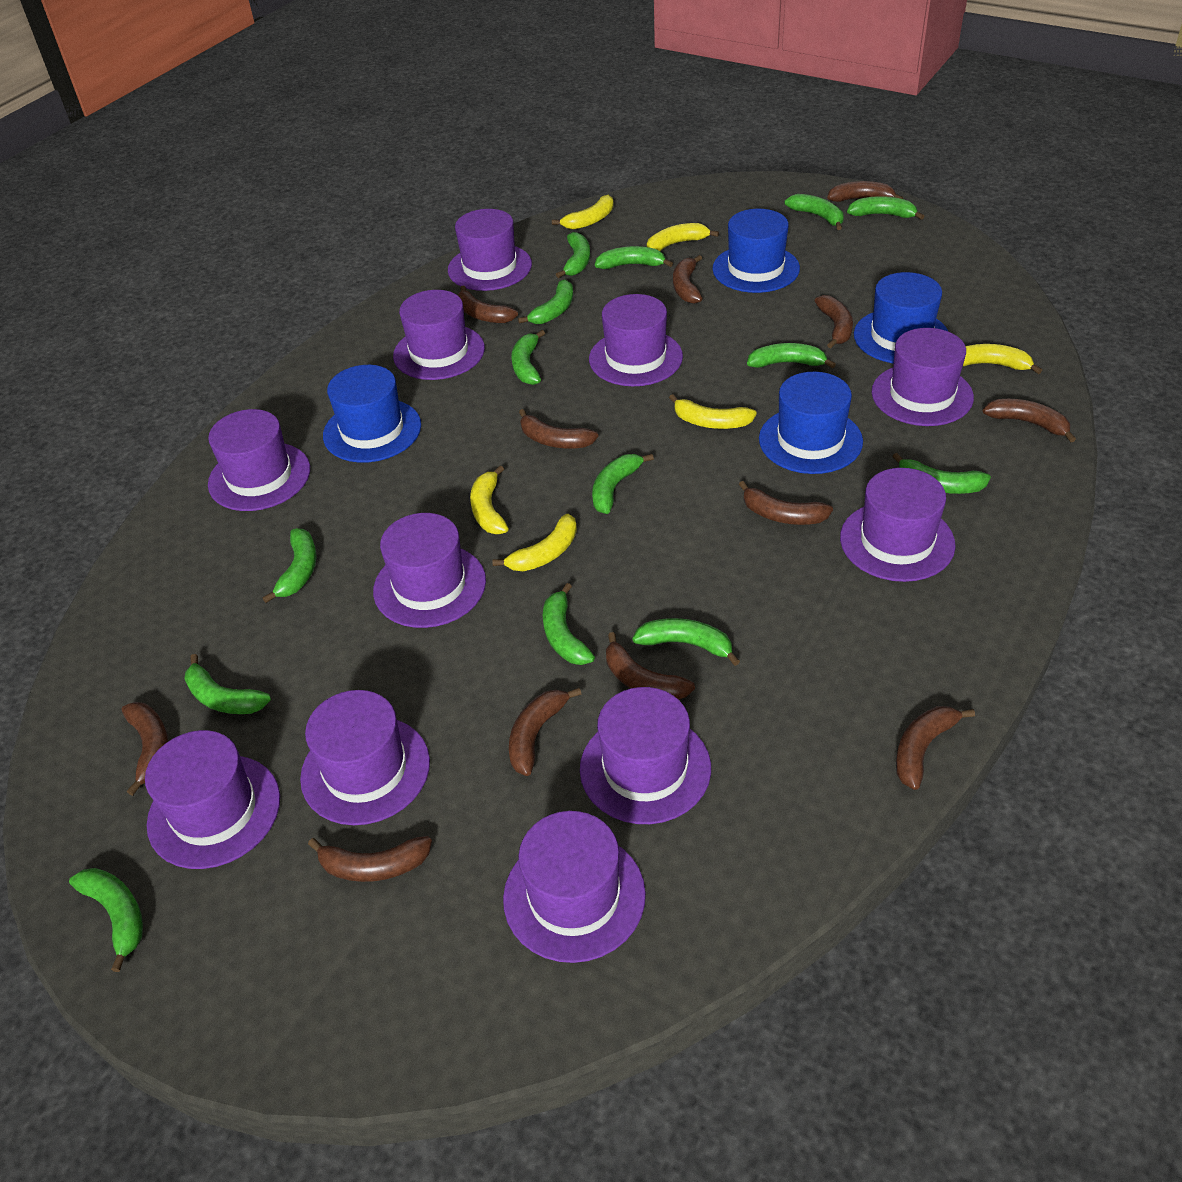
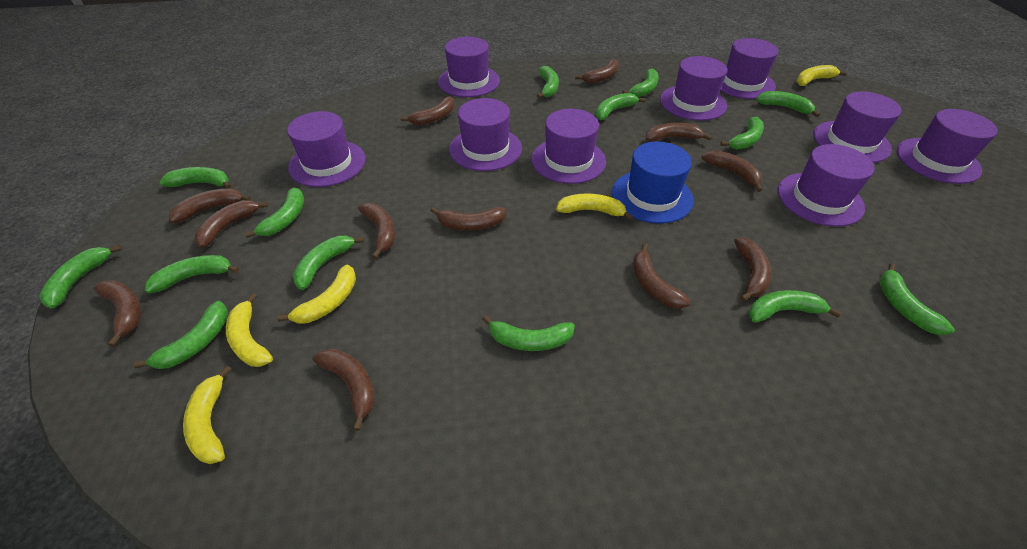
blue hat: 4 -> 1
purple hat: 11 -> 9
yellow banana: 6 -> 5

